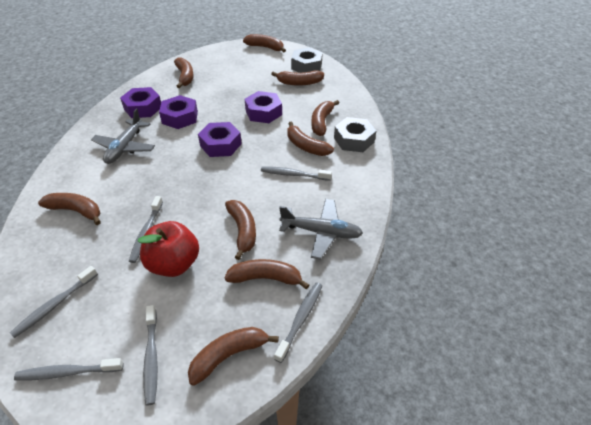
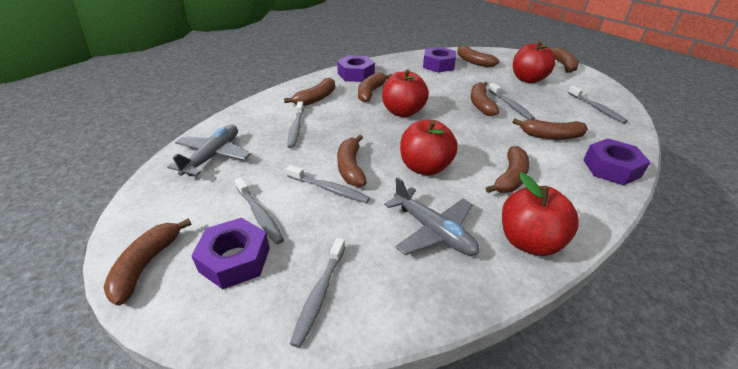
grey nut: 2 -> 0
red apple: 1 -> 4

